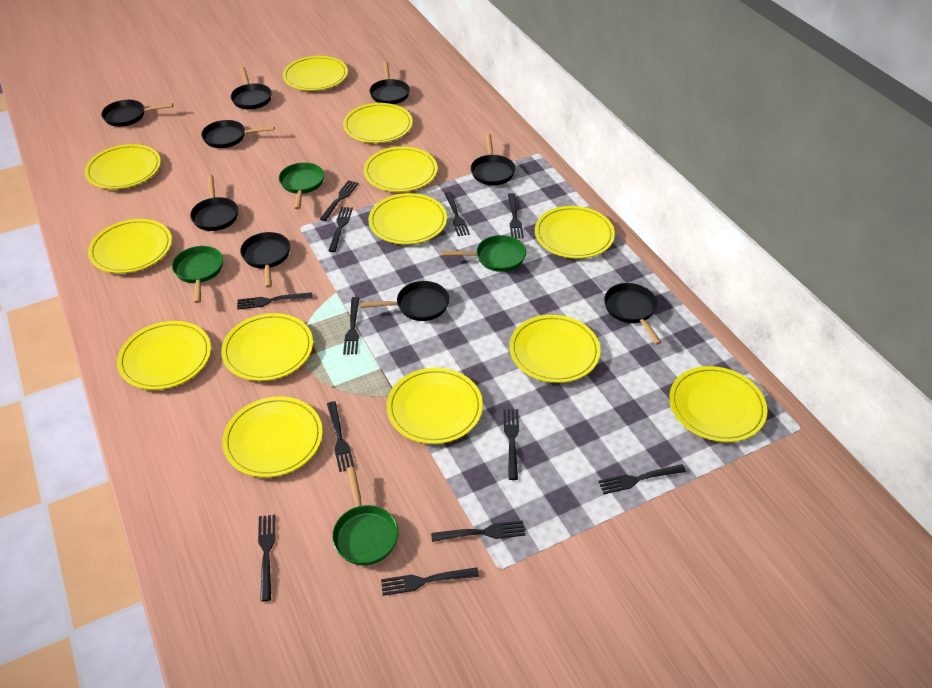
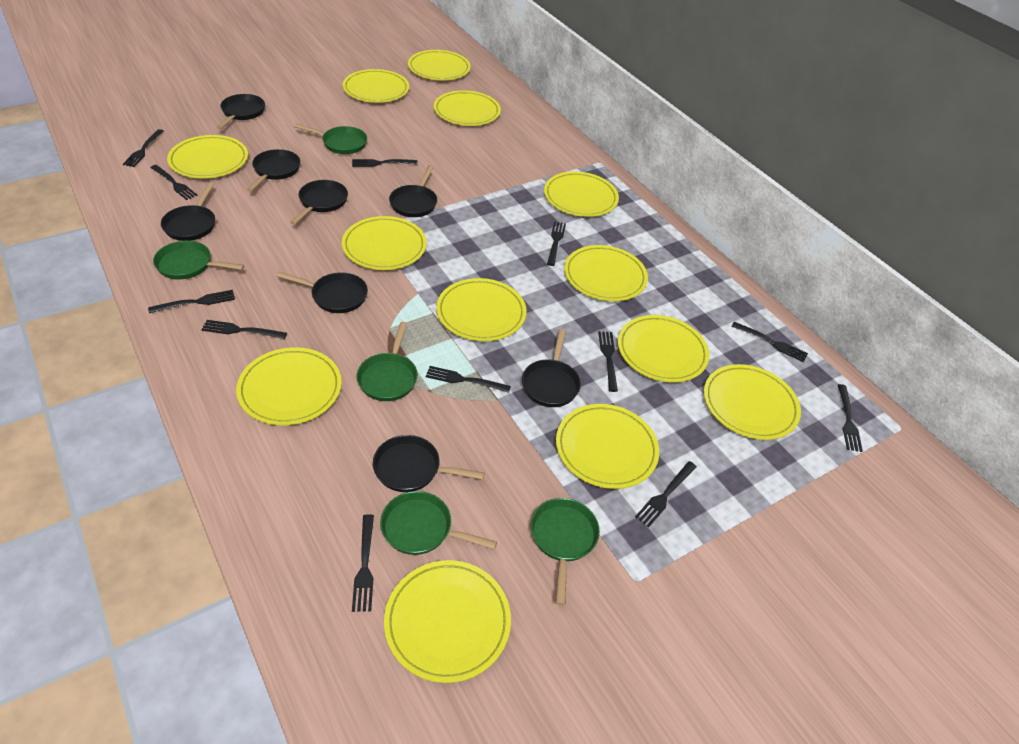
black pan: 9 -> 8
green pan: 4 -> 5

